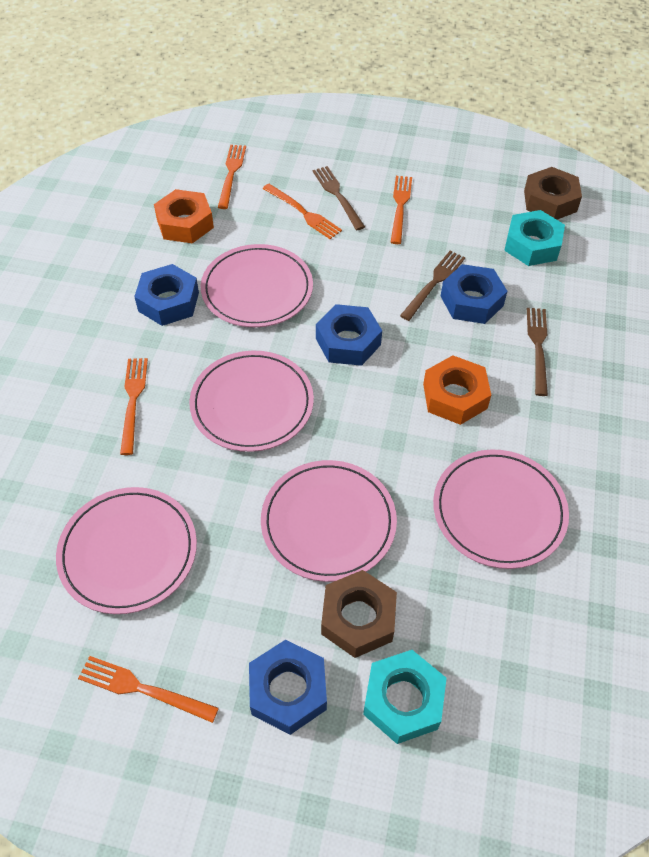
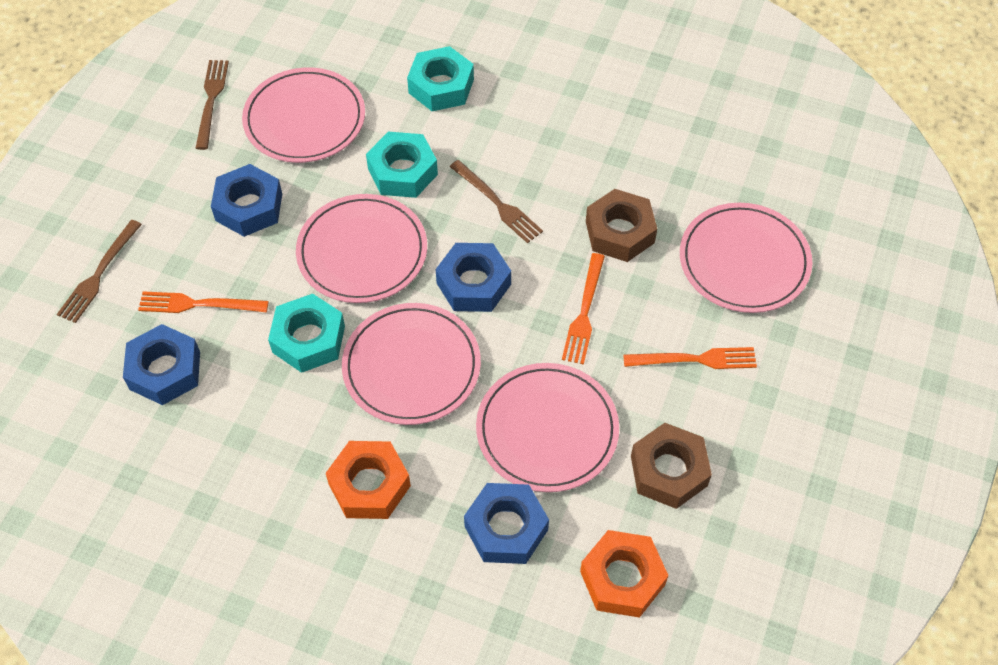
orange fork: 5 -> 3
turquoise nut: 2 -> 3

